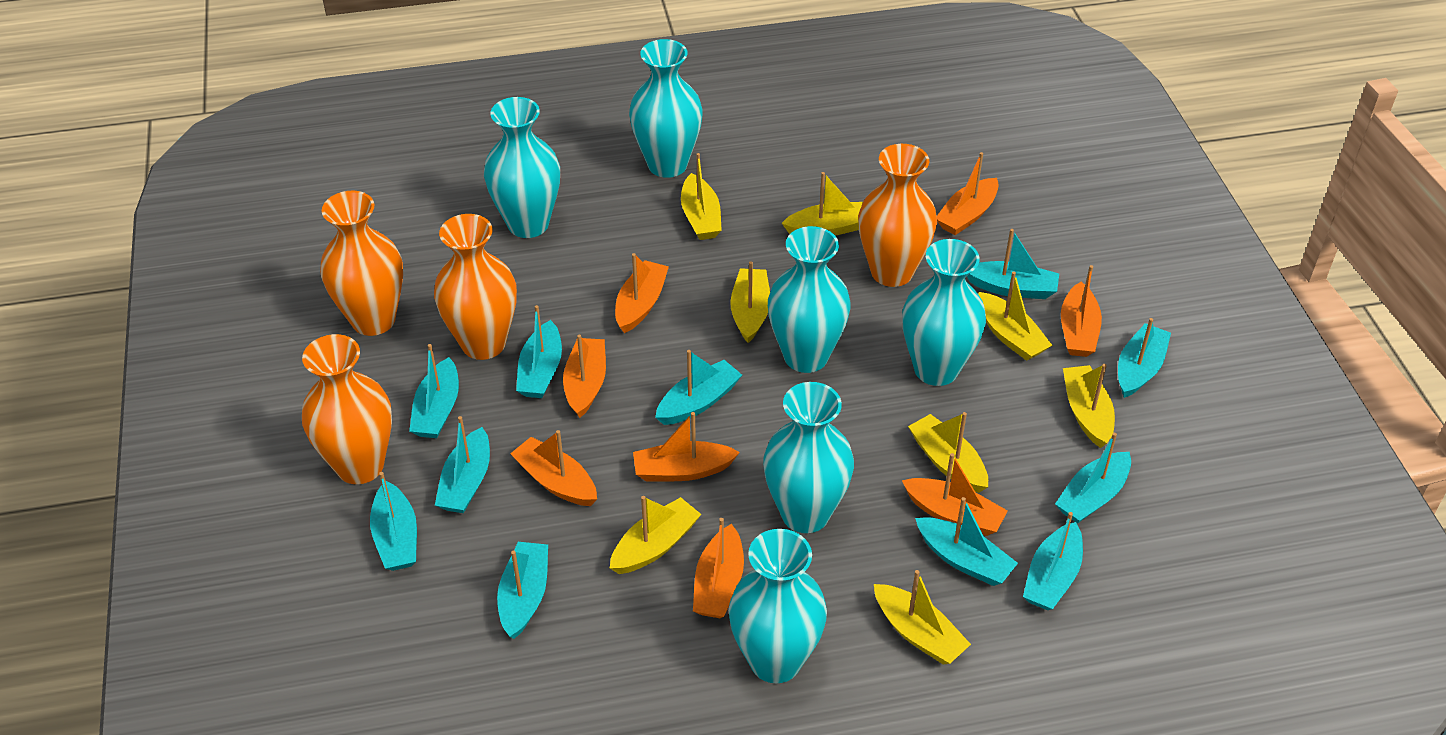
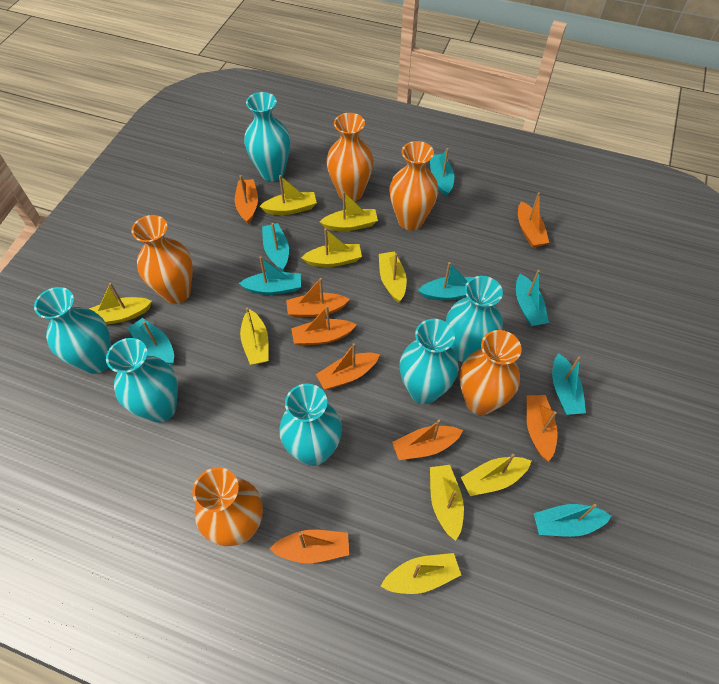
orange vase: 4 -> 5
turquoise boat: 11 -> 8
yellow boat: 8 -> 9

